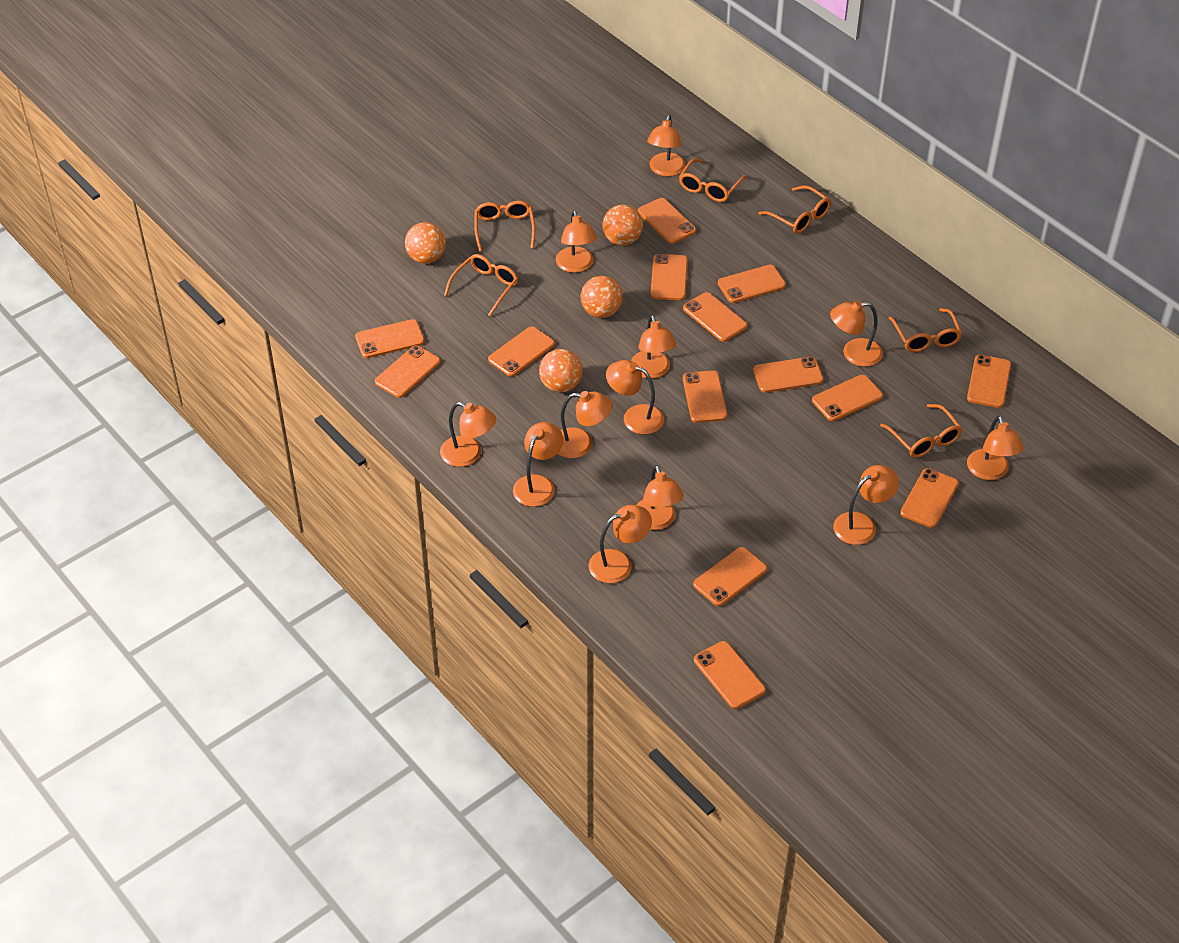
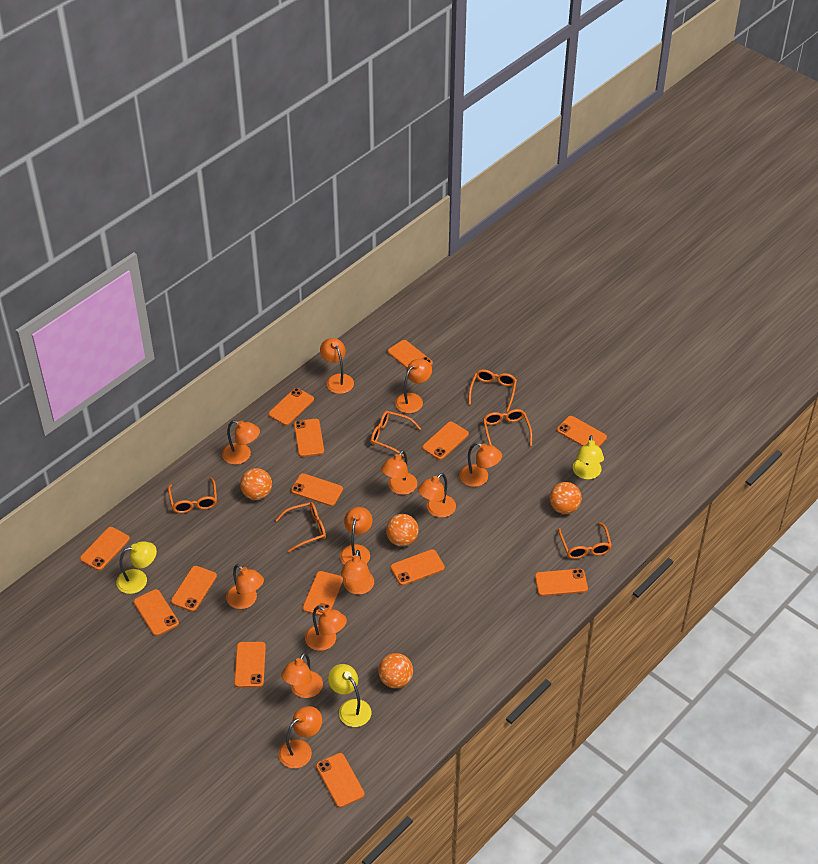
yellow lamp: 0 -> 3

